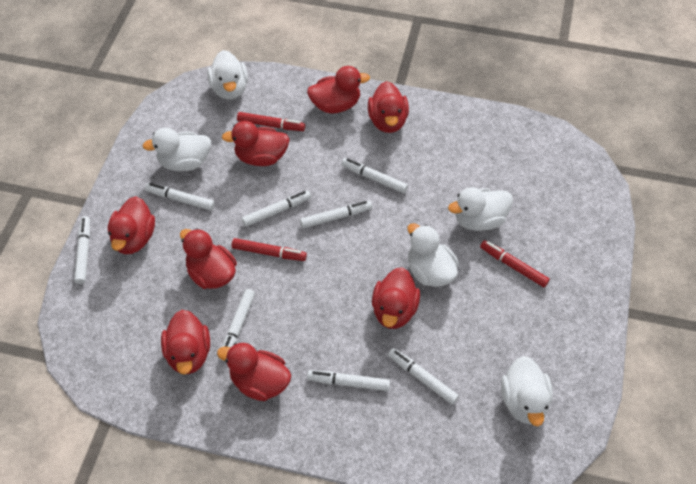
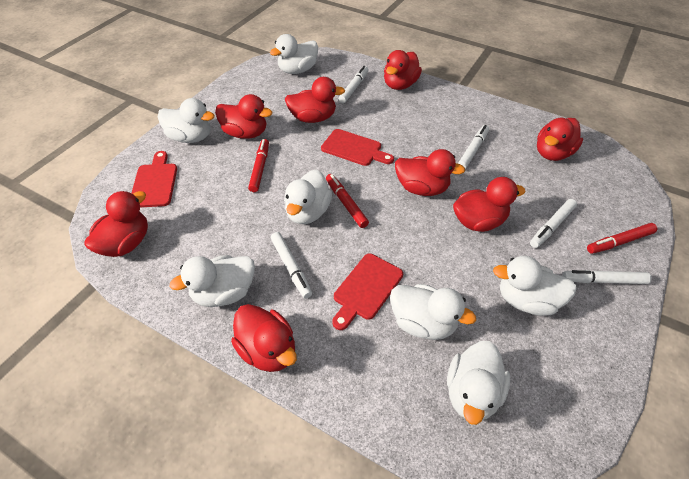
red cutting board: 0 -> 3
white duck: 5 -> 7
white marker: 8 -> 5

